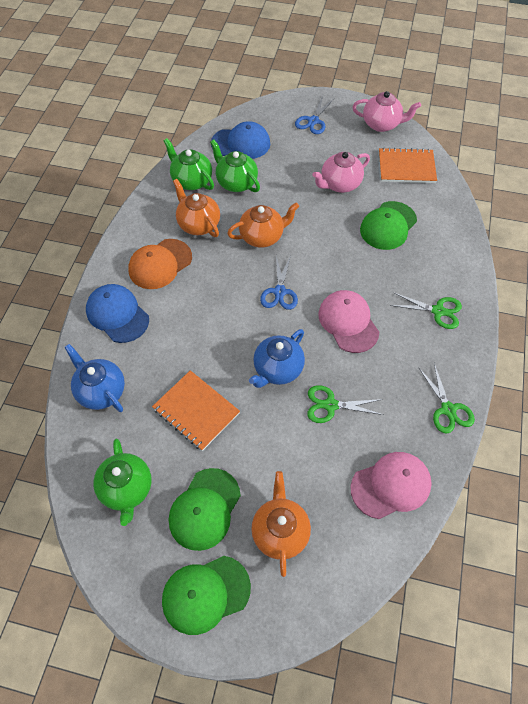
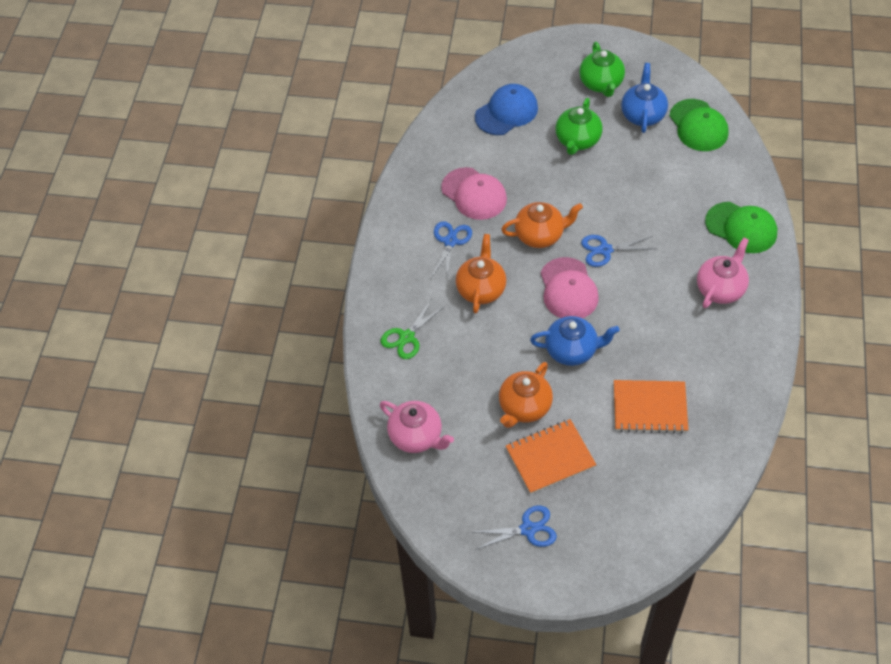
blue cap: 2 -> 1
blue scissors: 2 -> 3
green cap: 3 -> 2
green scissors: 3 -> 1
green teapot: 3 -> 2
orange cap: 1 -> 0

